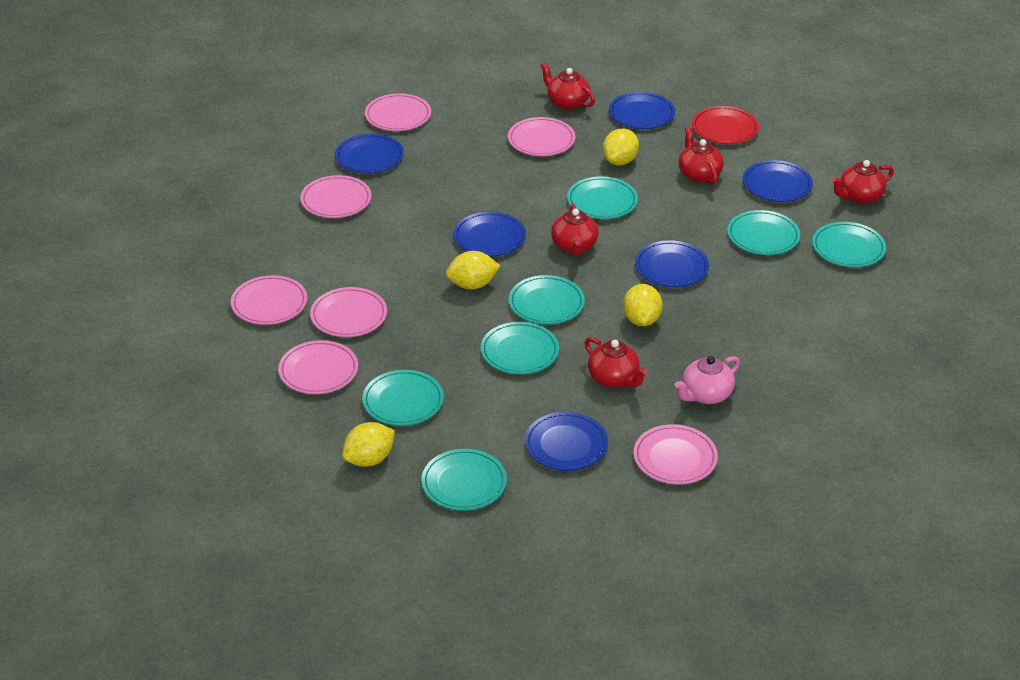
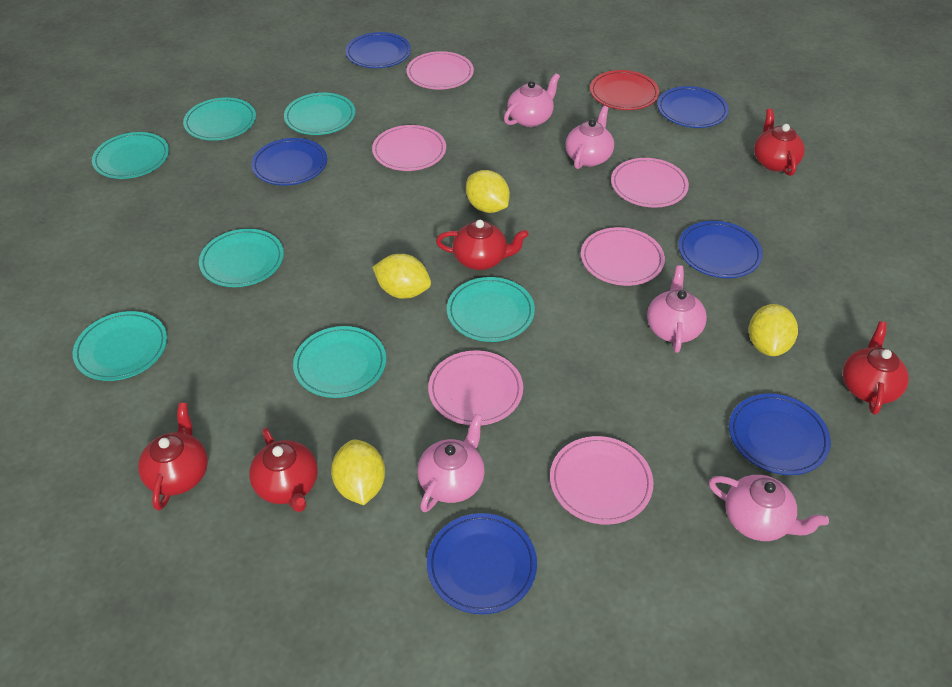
pink plate: 7 -> 6
pink teapot: 1 -> 5

